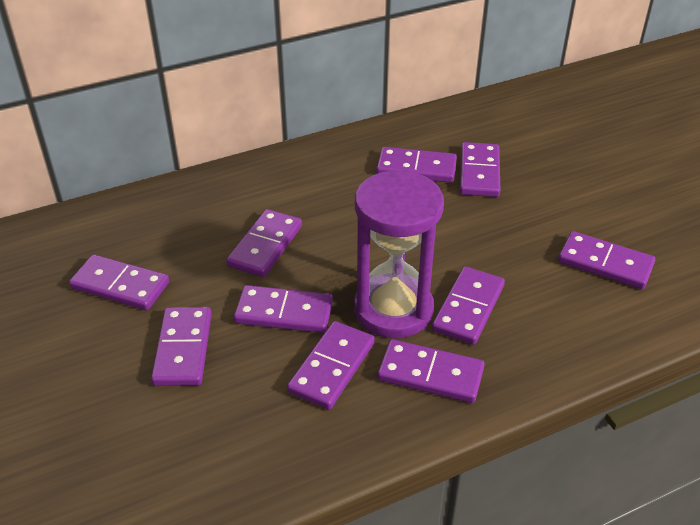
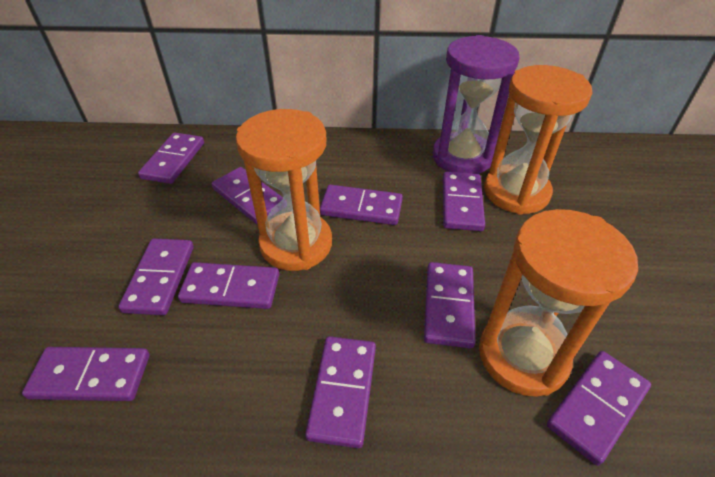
orange hourglass: 0 -> 3

